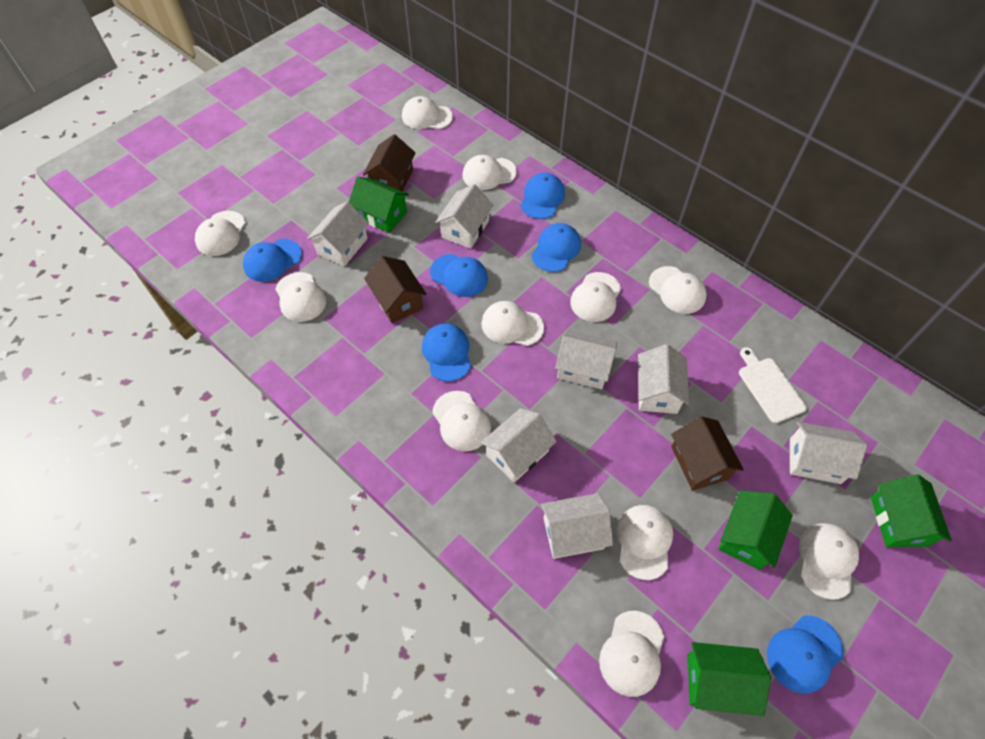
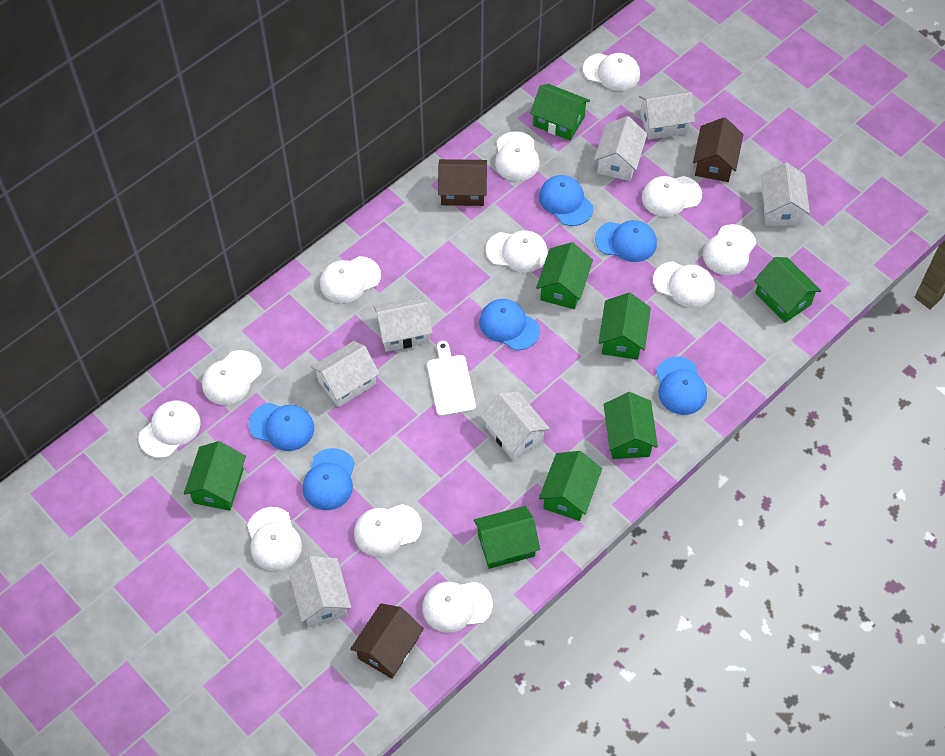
green house: 4 -> 8
white cap: 11 -> 12

